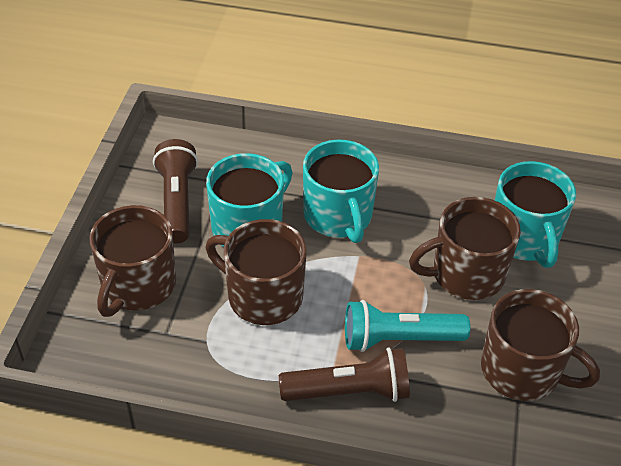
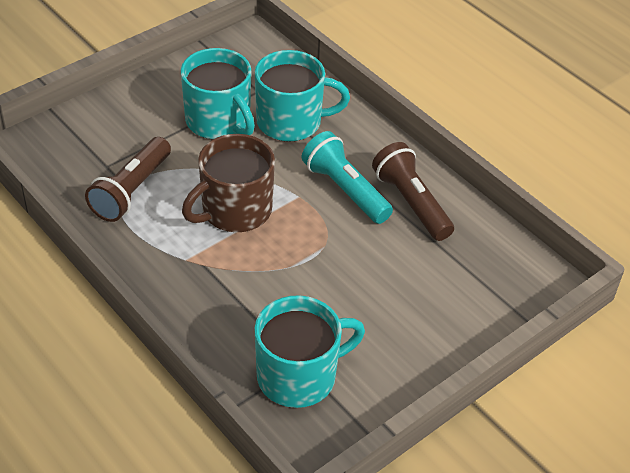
brown mug: 4 -> 1

